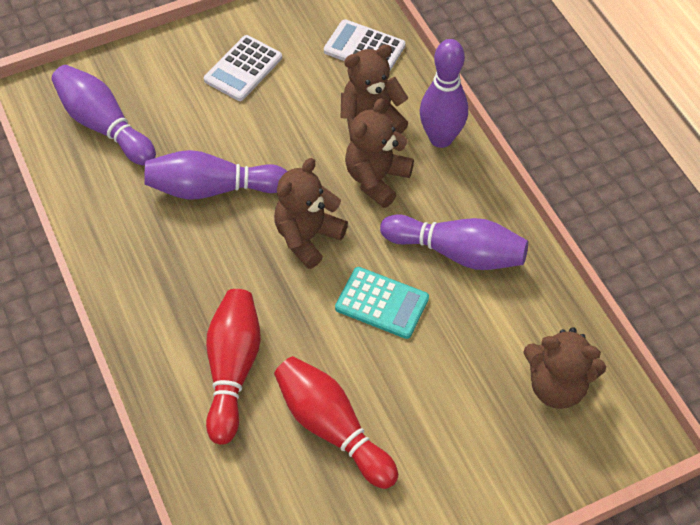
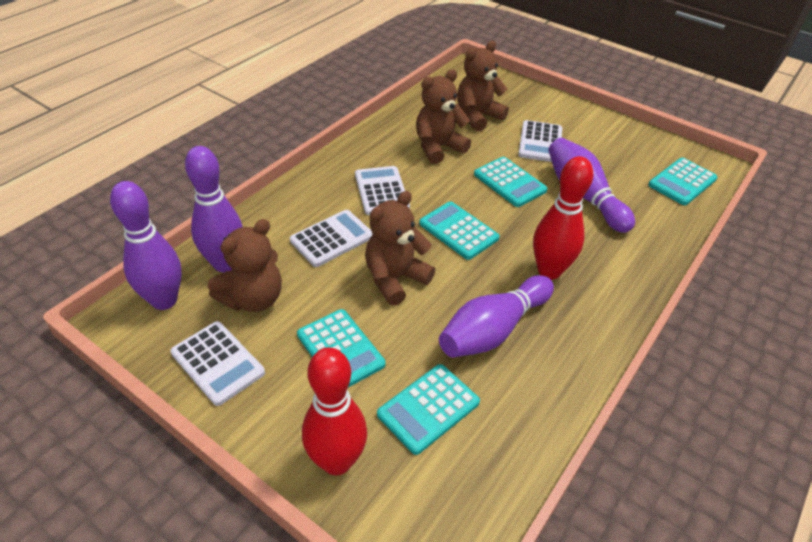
turquoise calculator: 1 -> 5
white calculator: 2 -> 4

